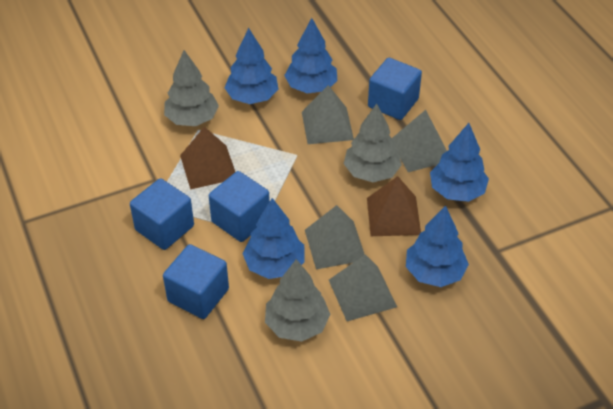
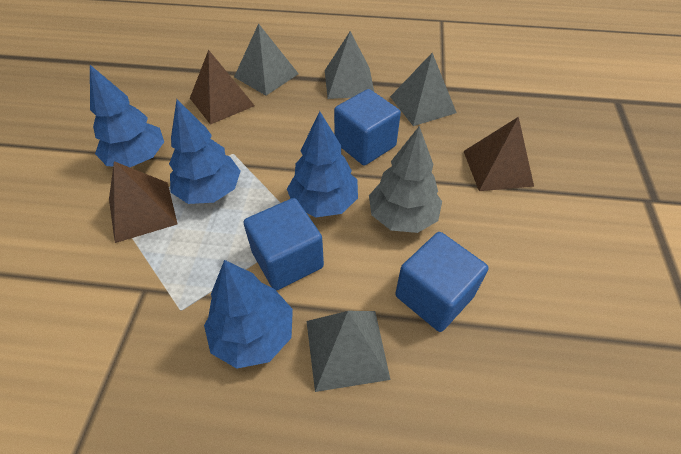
blue cube: 4 -> 3
blue tree: 5 -> 4
brown pyramid: 2 -> 3
grey tree: 3 -> 1

